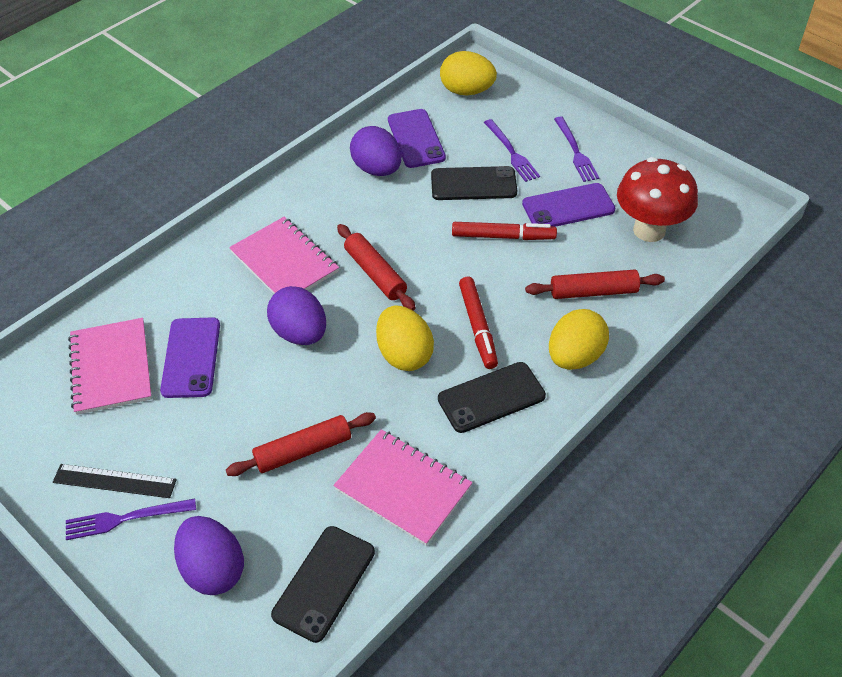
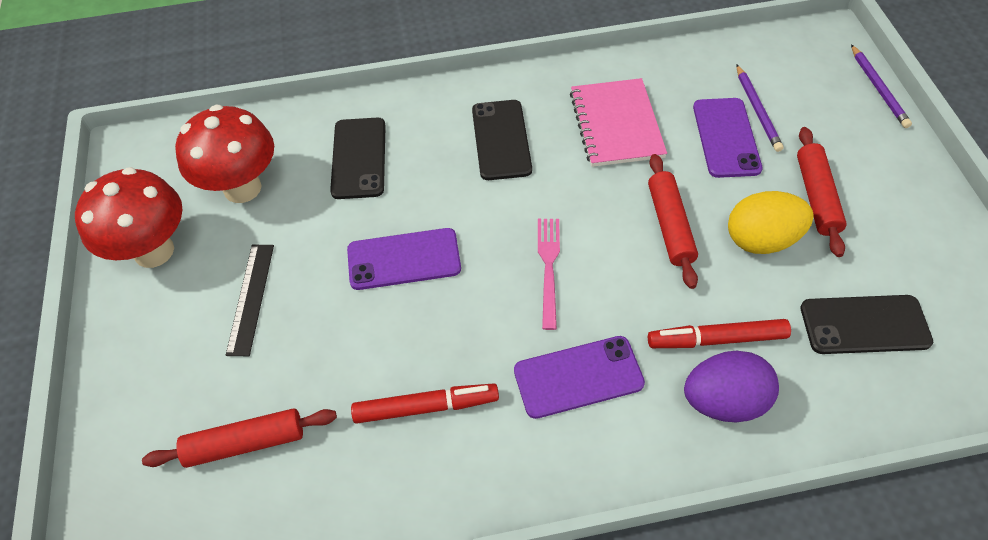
pink fork: 0 -> 1
pink notebook: 3 -> 1
purple egg: 3 -> 1
purple fork: 3 -> 0
purple pencil: 0 -> 2
red mushroom: 1 -> 2
yellow egg: 3 -> 1

